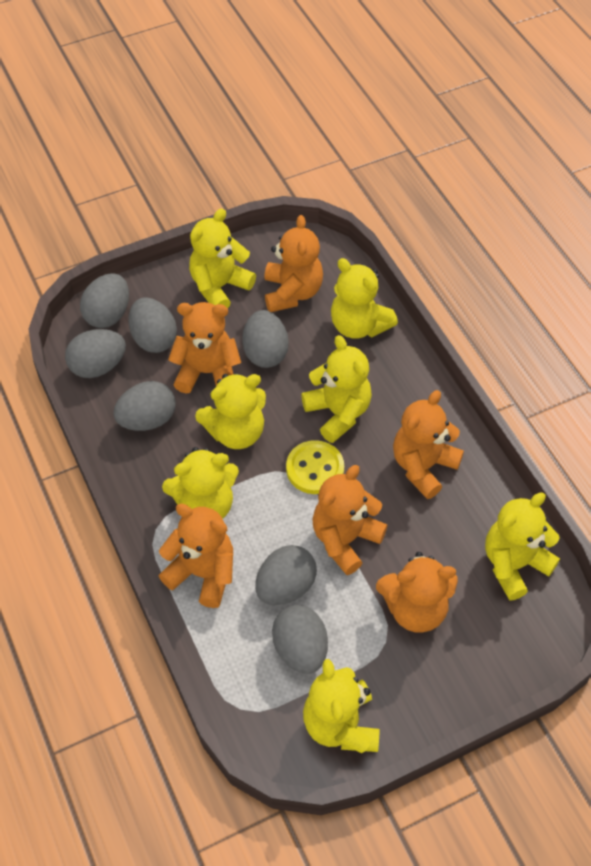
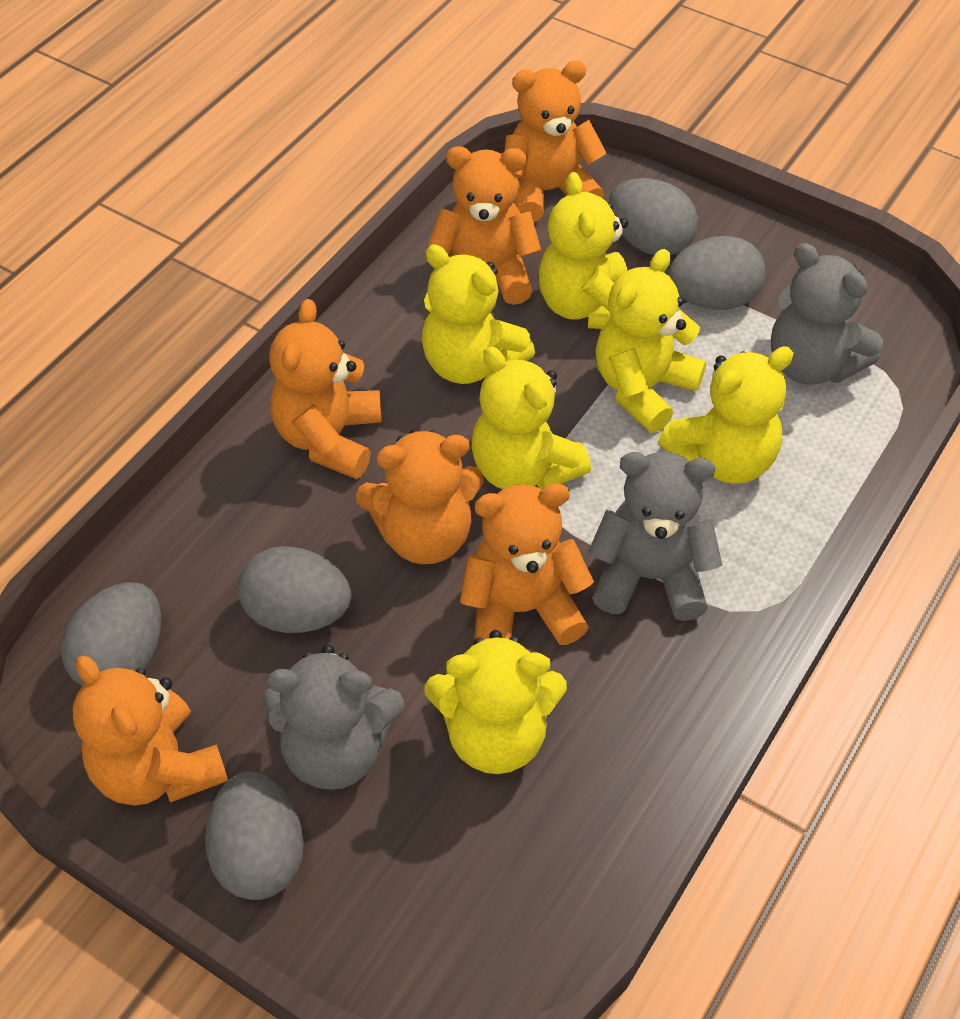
grey egg: 7 -> 5
grey teddy bear: 0 -> 3
yellow button: 1 -> 0
yellow teddy bear: 7 -> 6

